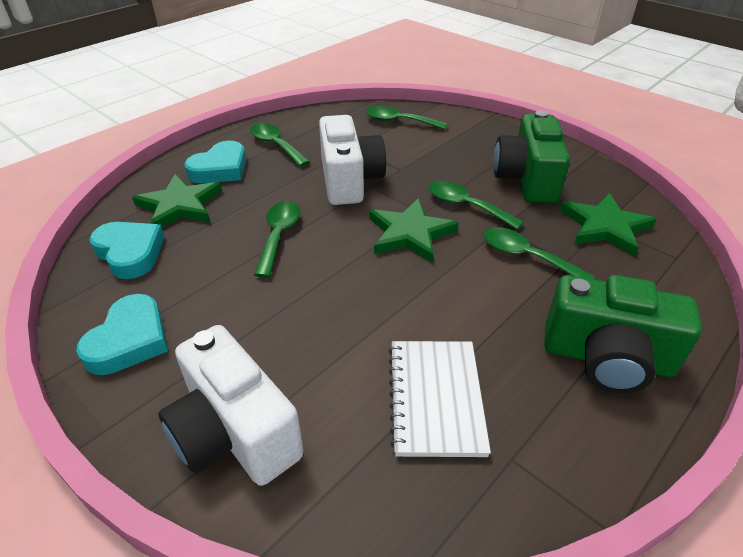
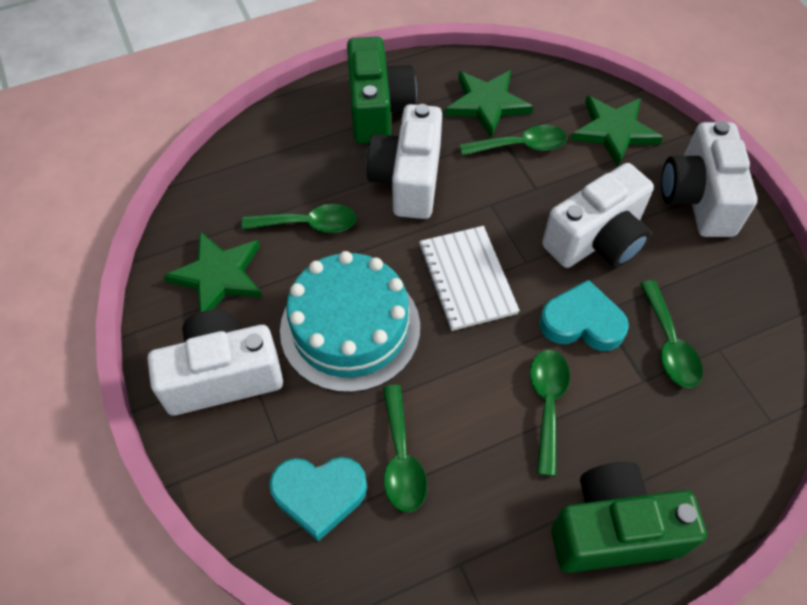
turquoise cake: 0 -> 1
turquoise heart: 3 -> 2
white camera: 2 -> 4

